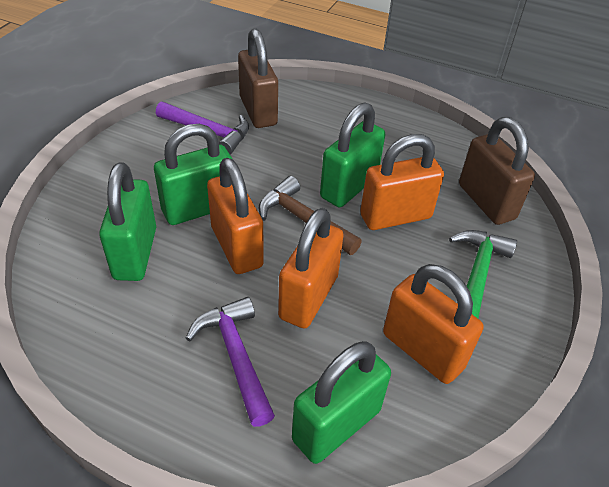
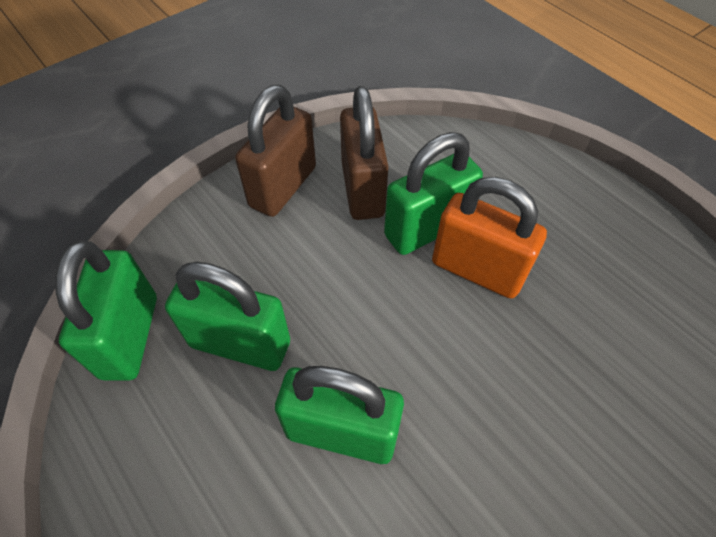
brown hammer: 1 -> 0
green hammer: 1 -> 0
orange padlock: 4 -> 1
purple hammer: 2 -> 0

